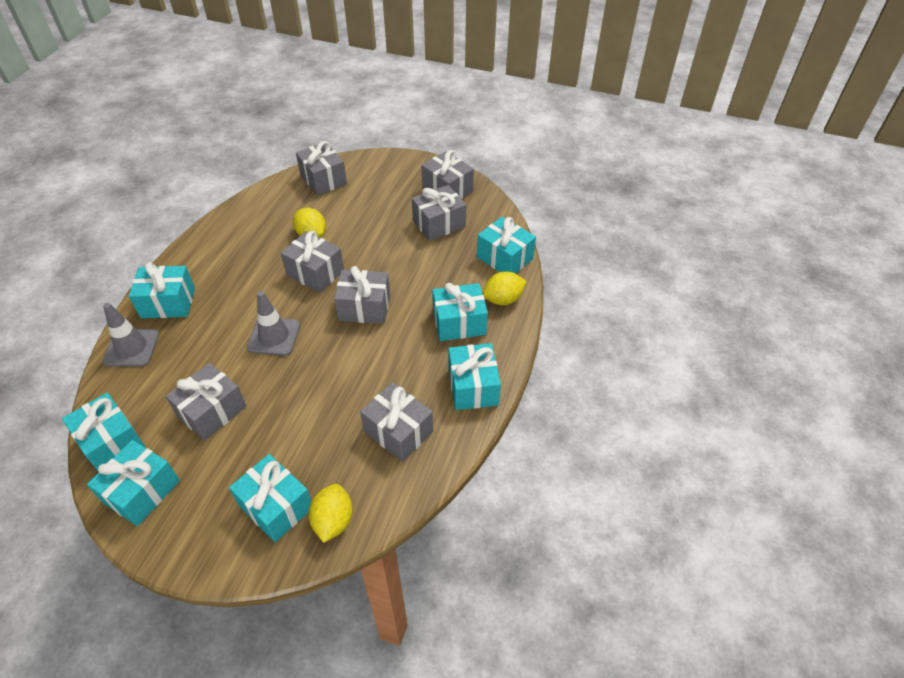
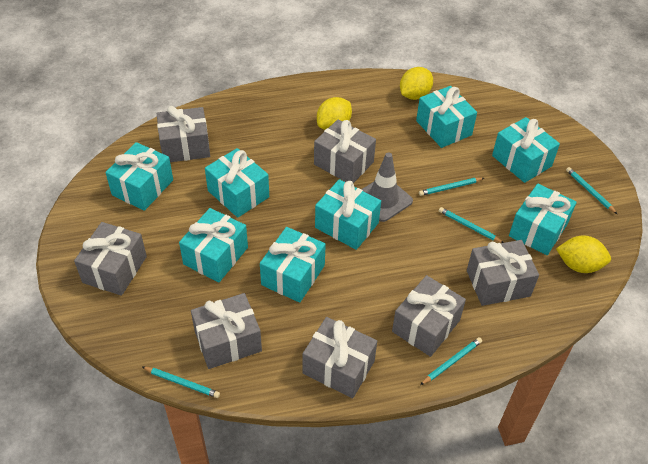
grey traffic cone: 2 -> 1
turquoise gift: 7 -> 8
turquoise pencil: 0 -> 5

